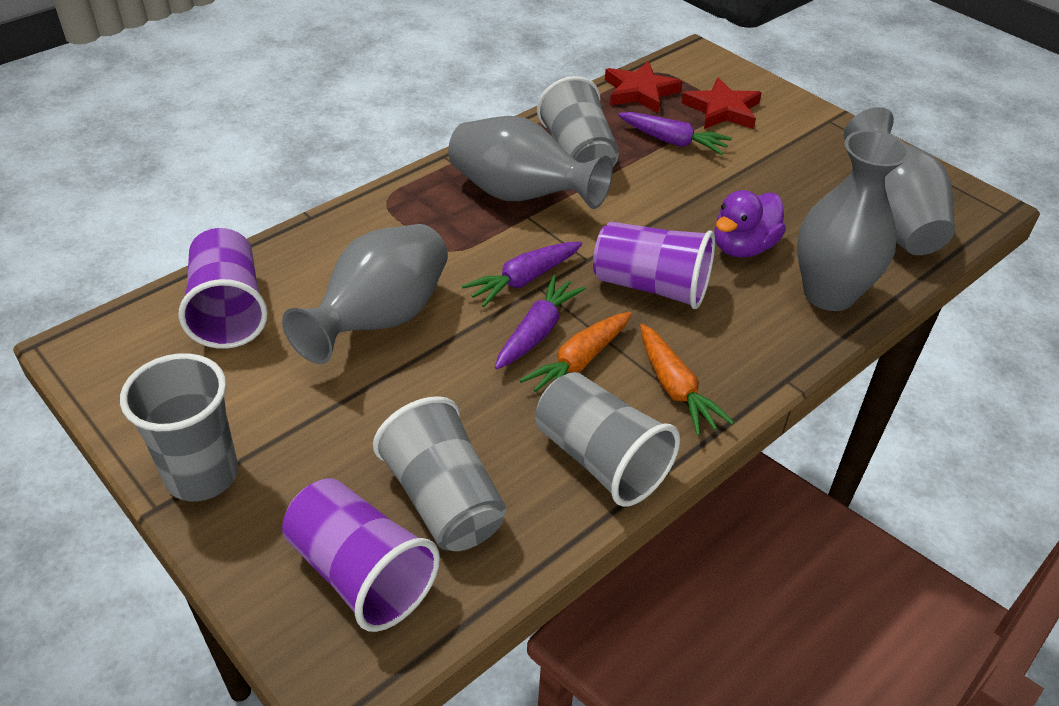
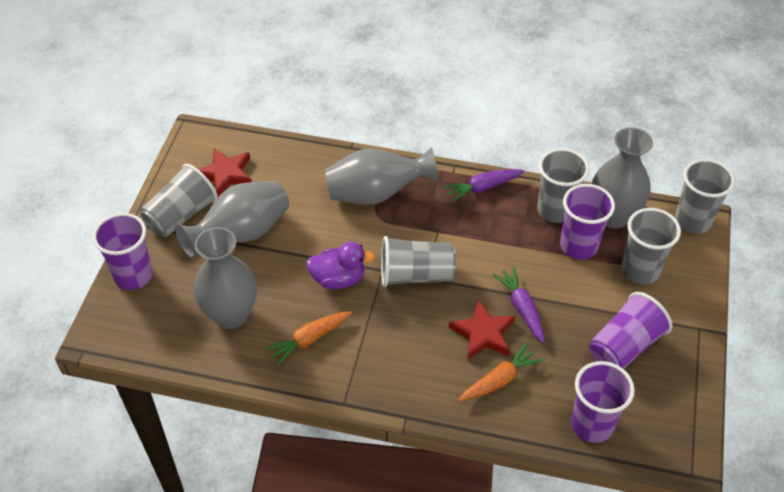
grey cup: 4 -> 5
purple carrot: 3 -> 2
purple cup: 3 -> 4

